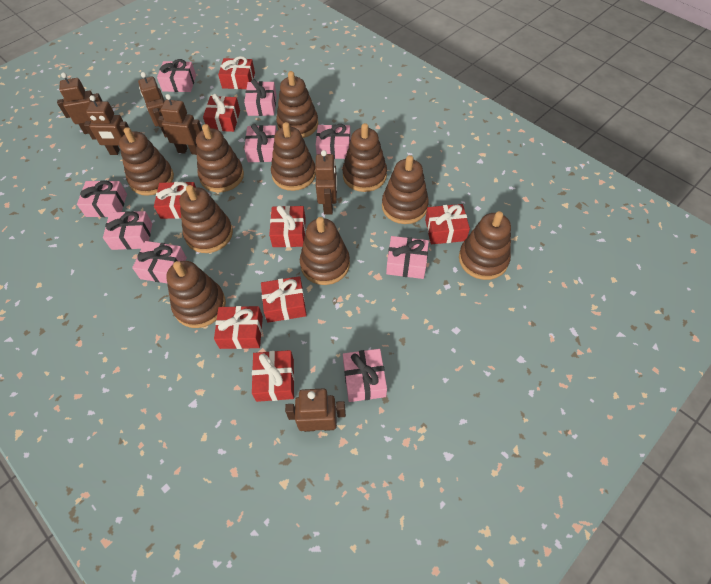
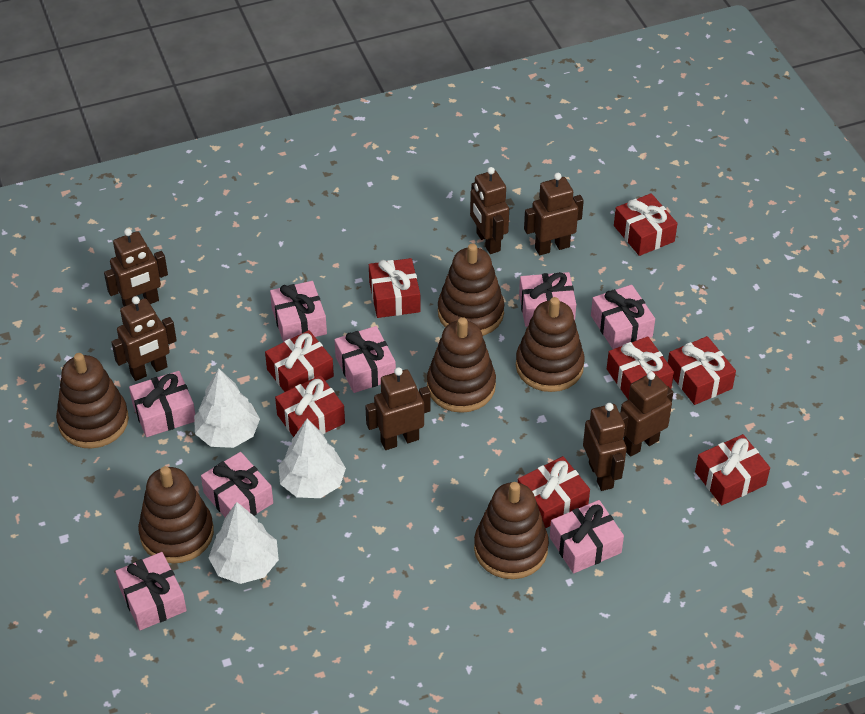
brown robot: 6 -> 7
brown stacking toy: 10 -> 6
pink gift: 9 -> 8
white tree: 0 -> 3

